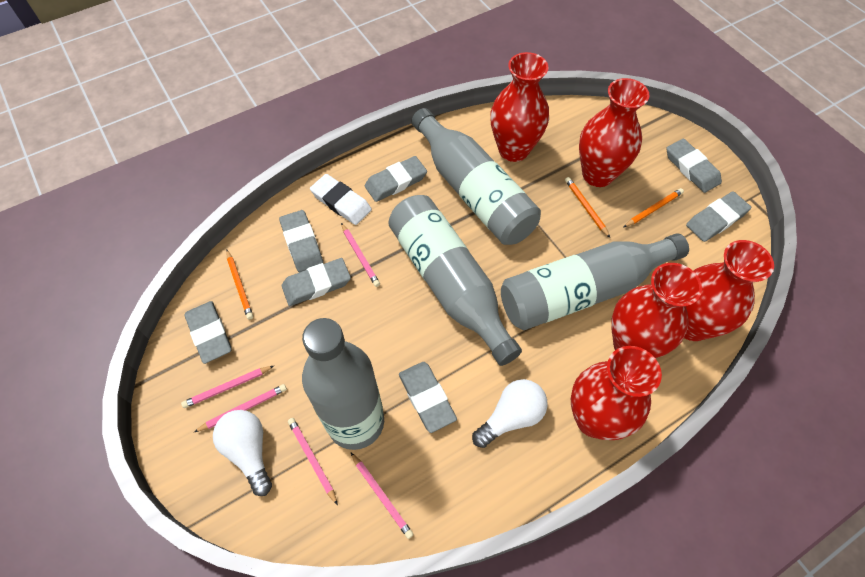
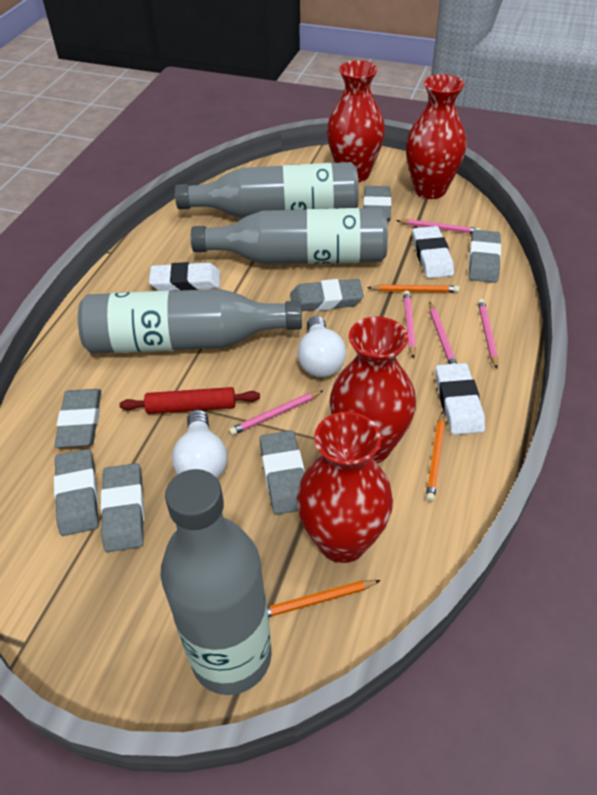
red rolling pin: 0 -> 1
red vase: 5 -> 4
white eraser: 1 -> 3

